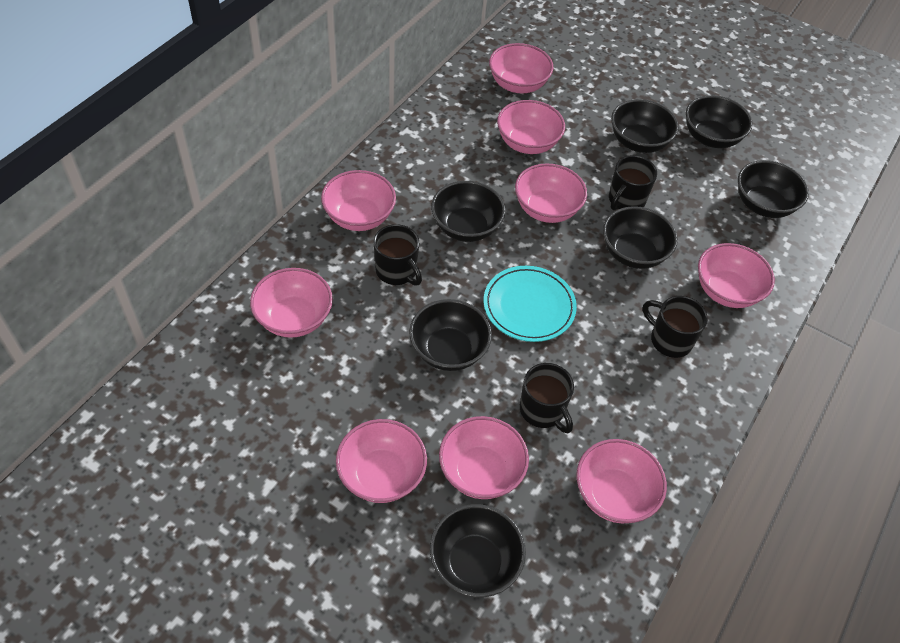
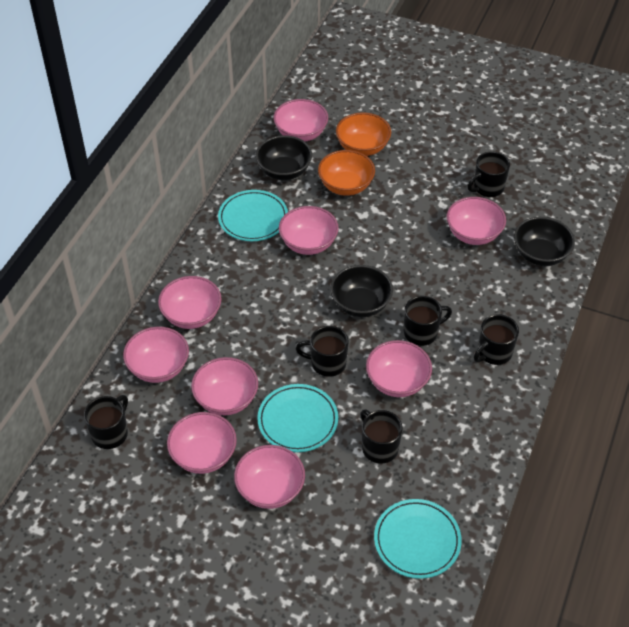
black bowl: 7 -> 3
black mug: 4 -> 6
orange bowl: 0 -> 2
turquoise plate: 1 -> 3

